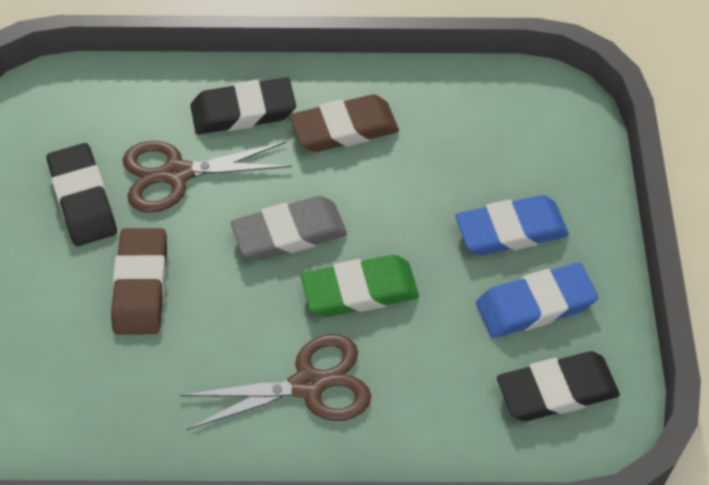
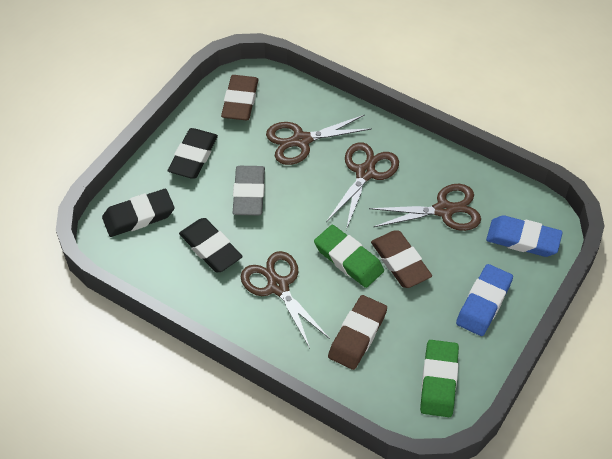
brown eraser: 2 -> 3
brown scissors: 2 -> 4
green eraser: 1 -> 2

